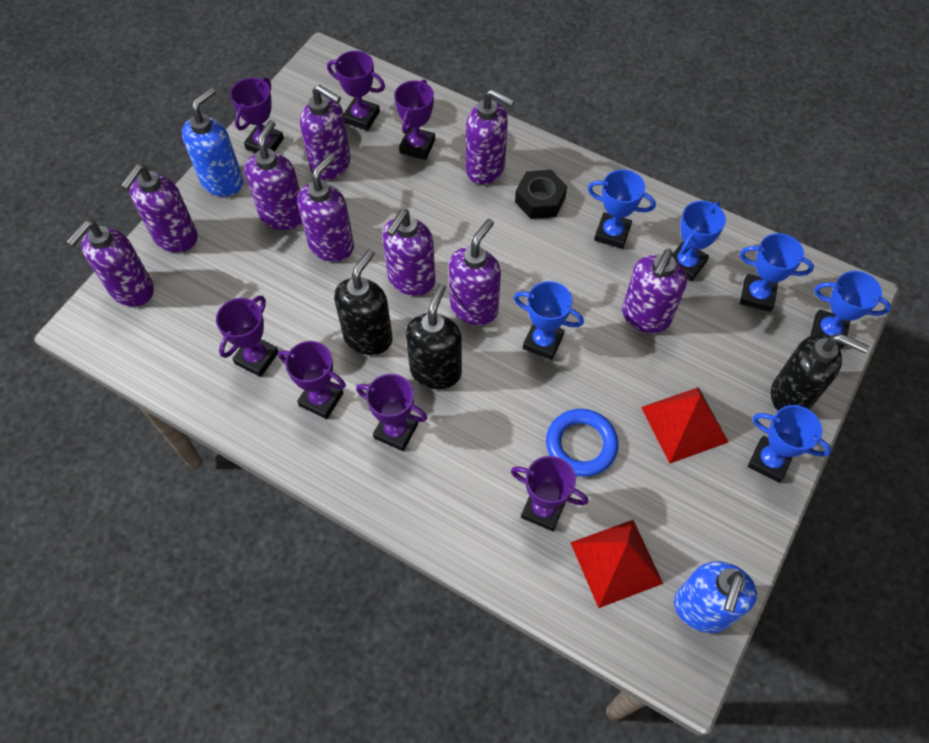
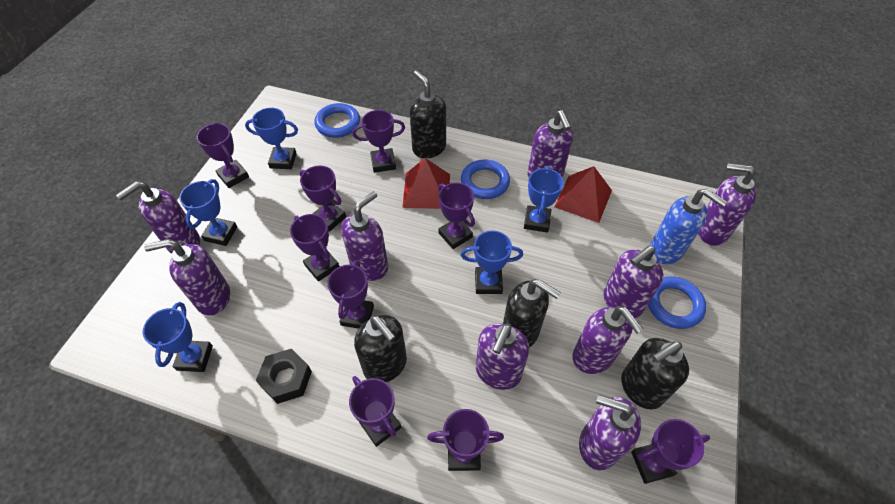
black soap dispenser: 3 -> 4
blue ring: 1 -> 3
blue soap dispenser: 2 -> 1
blue trophy: 6 -> 5
purple trophy: 7 -> 9

